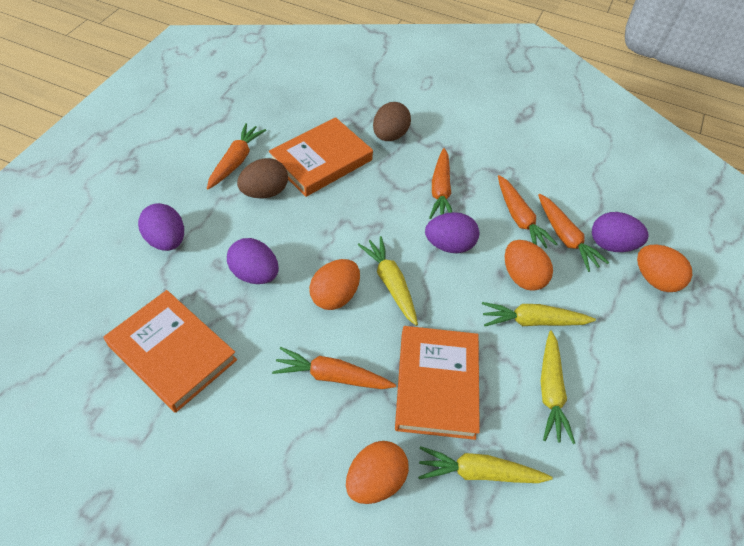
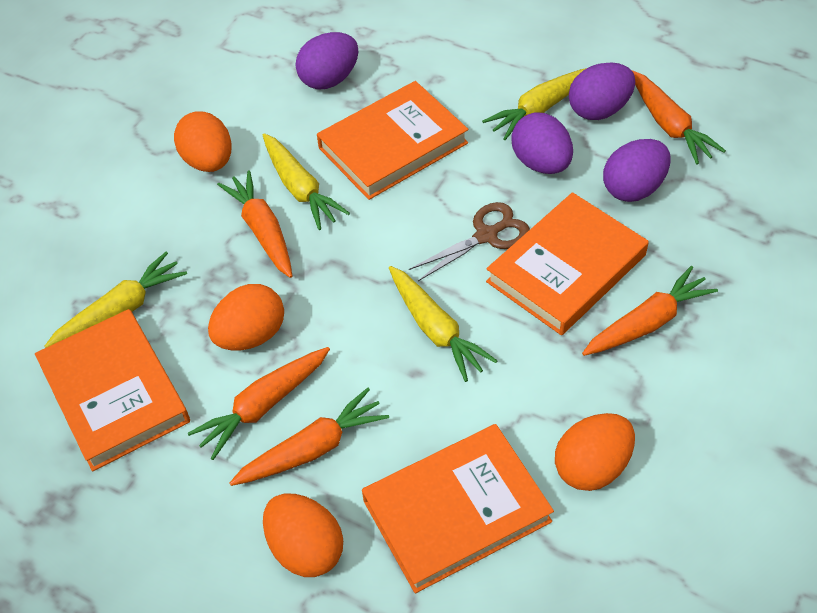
brown egg: 2 -> 0
brown scissors: 0 -> 1
orange book: 3 -> 4

